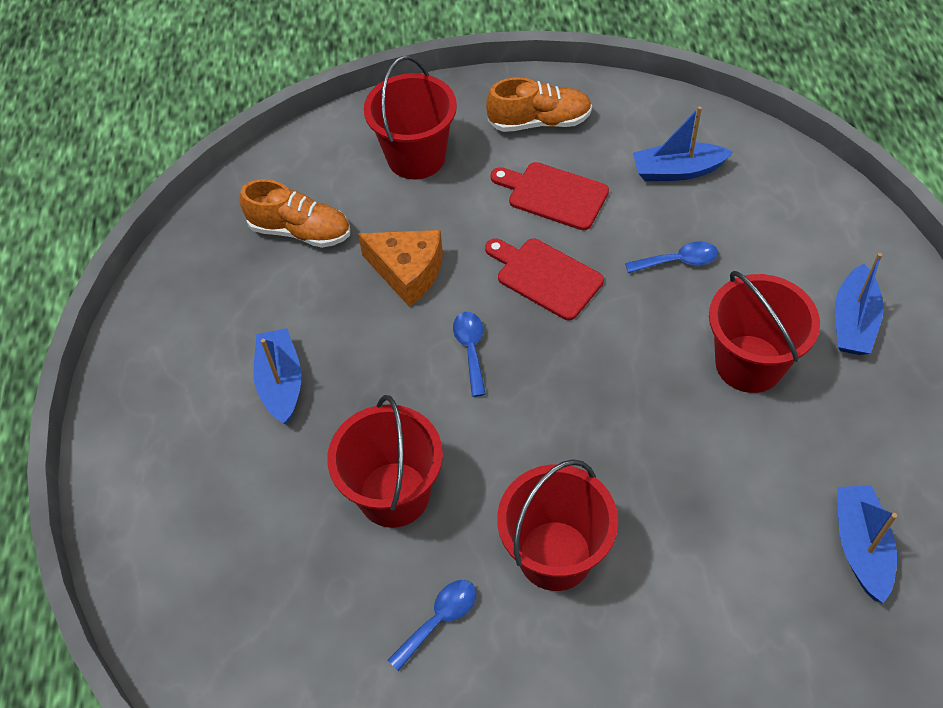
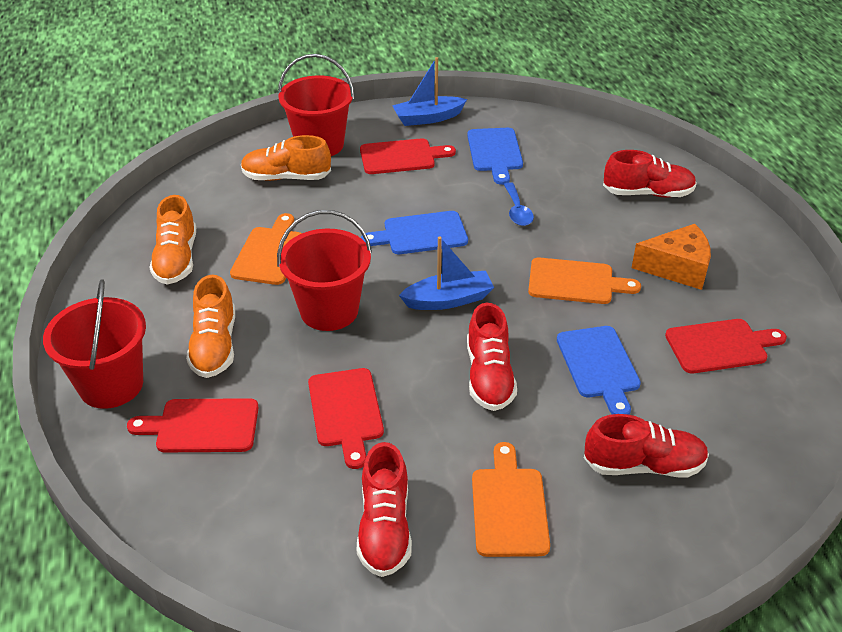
blue boat: 4 -> 2
blue cutting board: 0 -> 3
blue spoon: 3 -> 1
orange cutting board: 0 -> 3
orange shoe: 2 -> 3
red bucket: 4 -> 3
red cutting board: 2 -> 4
red shoe: 0 -> 4

